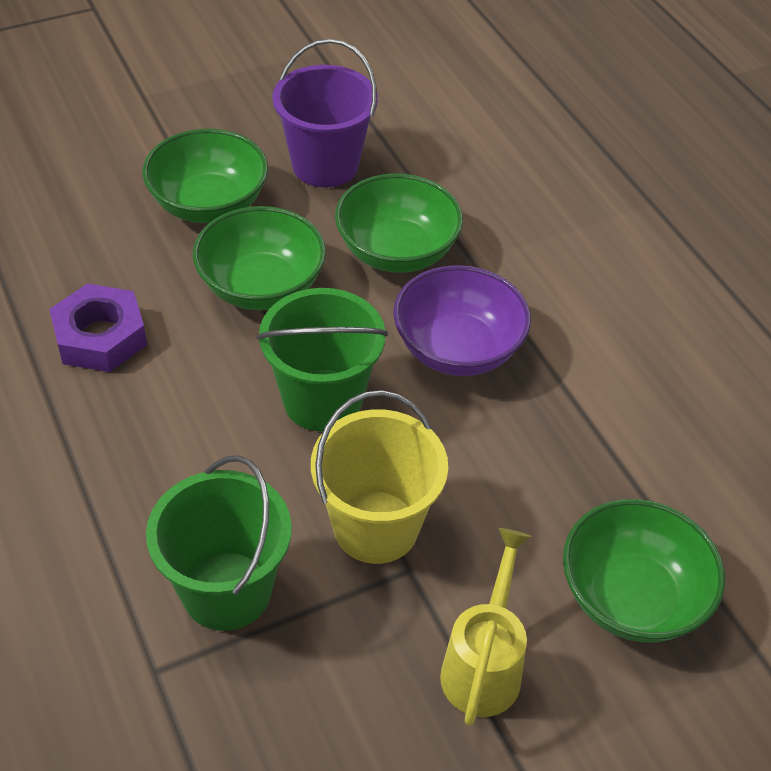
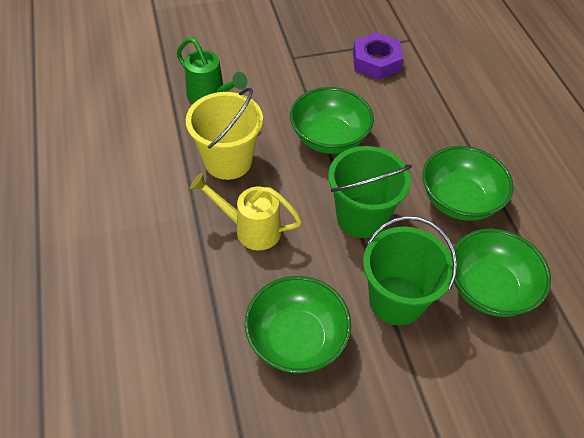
green watering can: 0 -> 1
purple bowl: 1 -> 0
purple bucket: 1 -> 0

